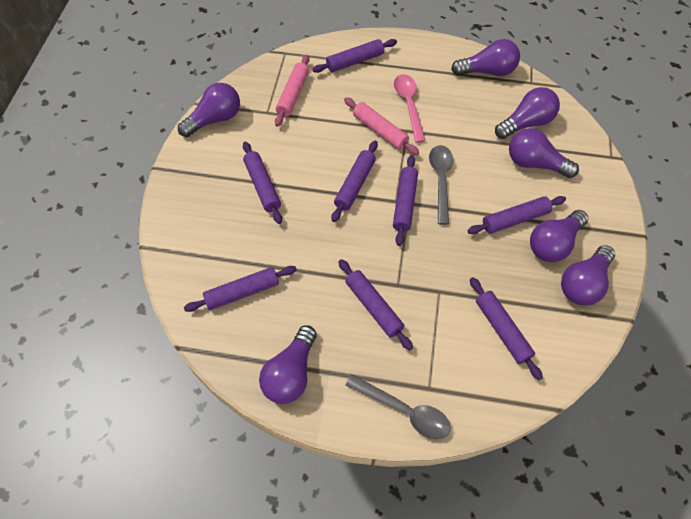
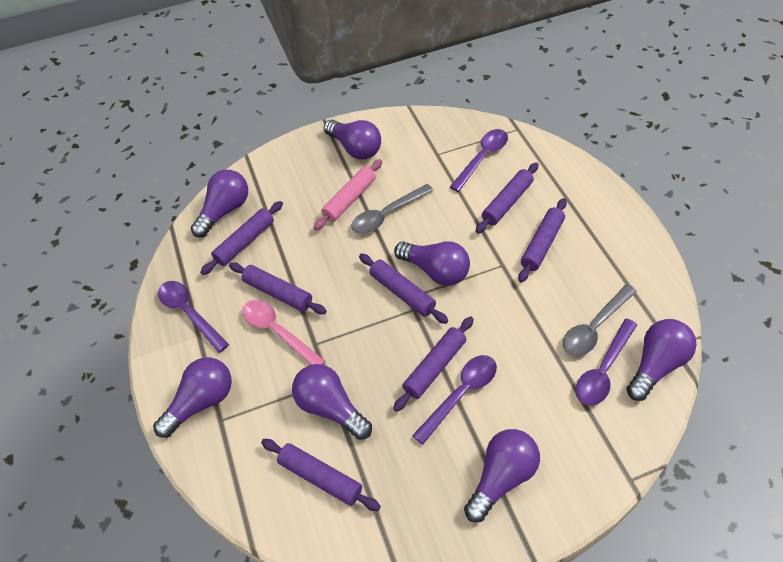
pink rolling pin: 2 -> 1
purple rolling pin: 8 -> 7
purple spoon: 0 -> 4

